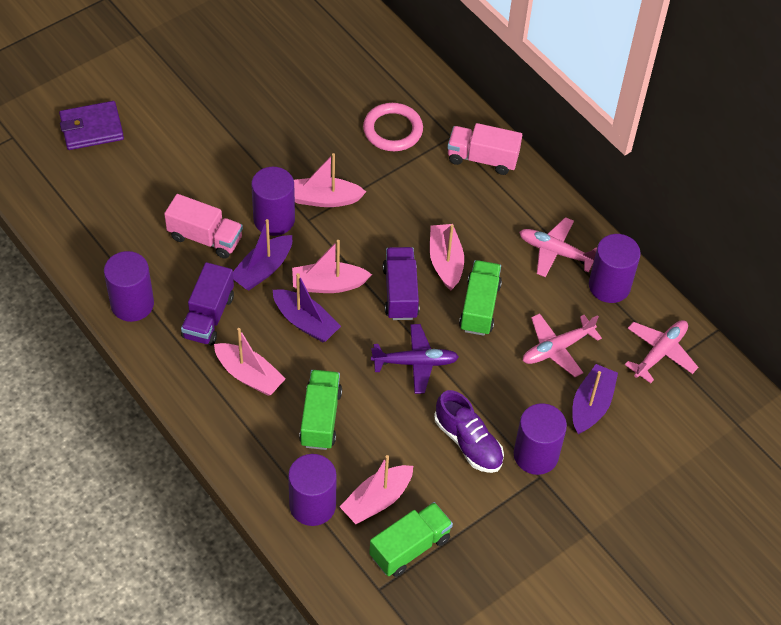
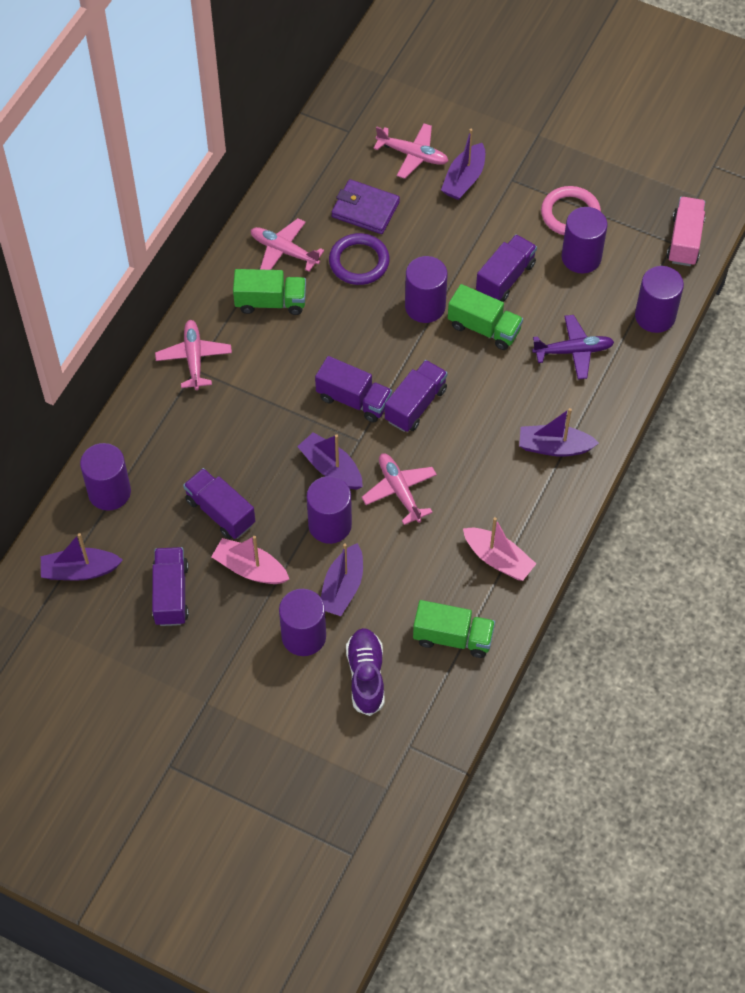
pink boat: 5 -> 2
pink plane: 3 -> 4
pink truck: 2 -> 1
purple boat: 3 -> 5
purple cylinder: 5 -> 6
purple ring: 0 -> 1
purple truck: 2 -> 5

